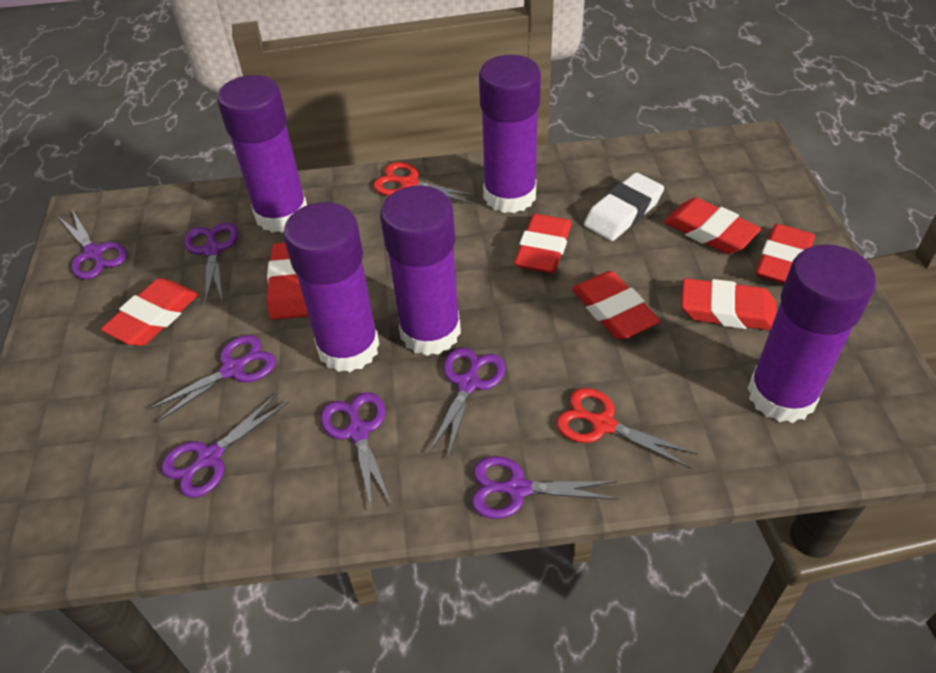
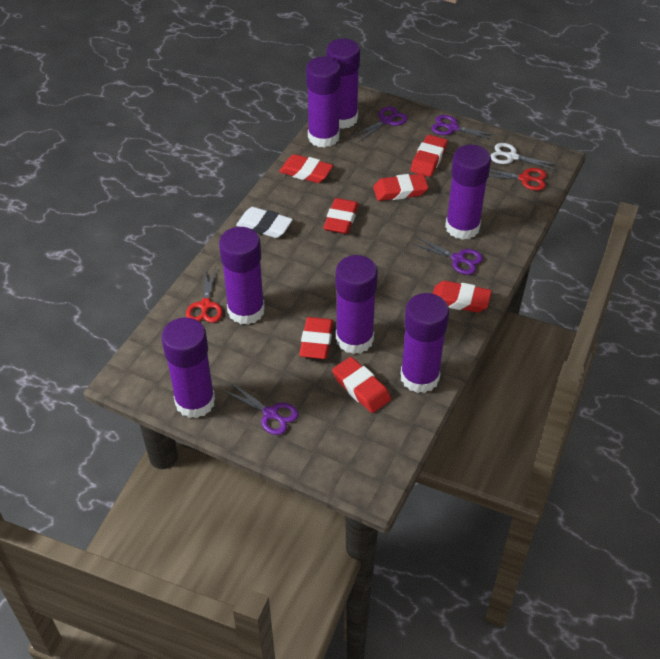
purple glue stick: 5 -> 7
purple scissors: 7 -> 4
white scissors: 0 -> 1

